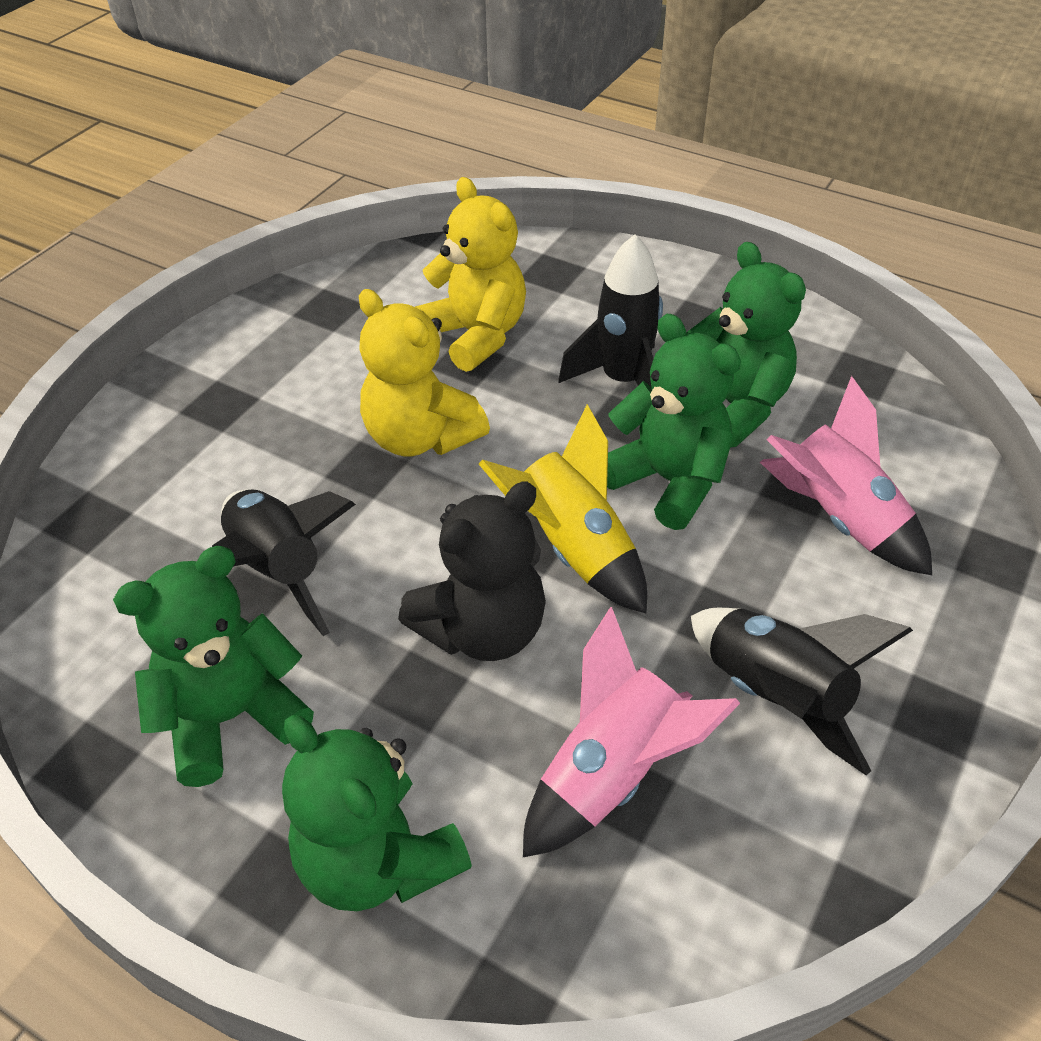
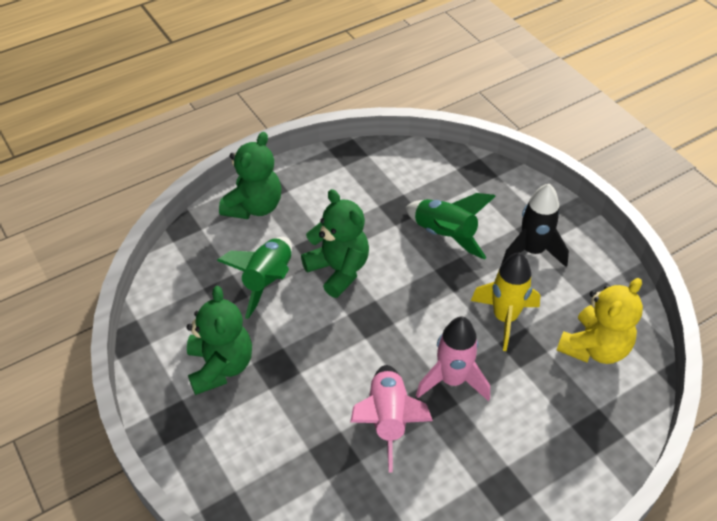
black rocket: 3 -> 1
black teddy bear: 1 -> 0
green rocket: 0 -> 2
green teddy bear: 4 -> 3
yellow teddy bear: 2 -> 1

